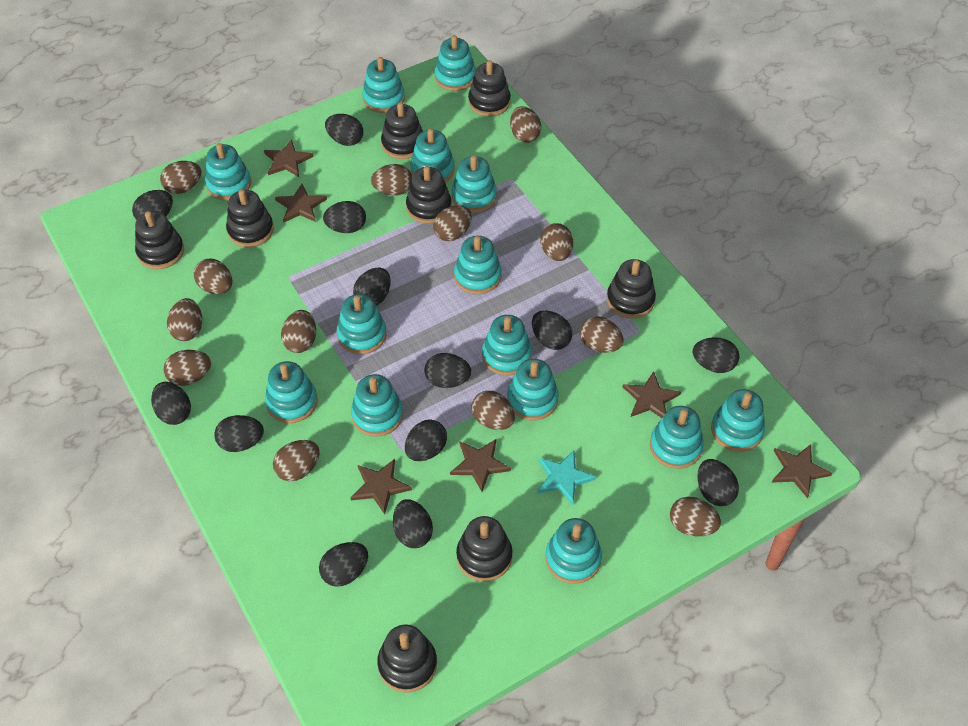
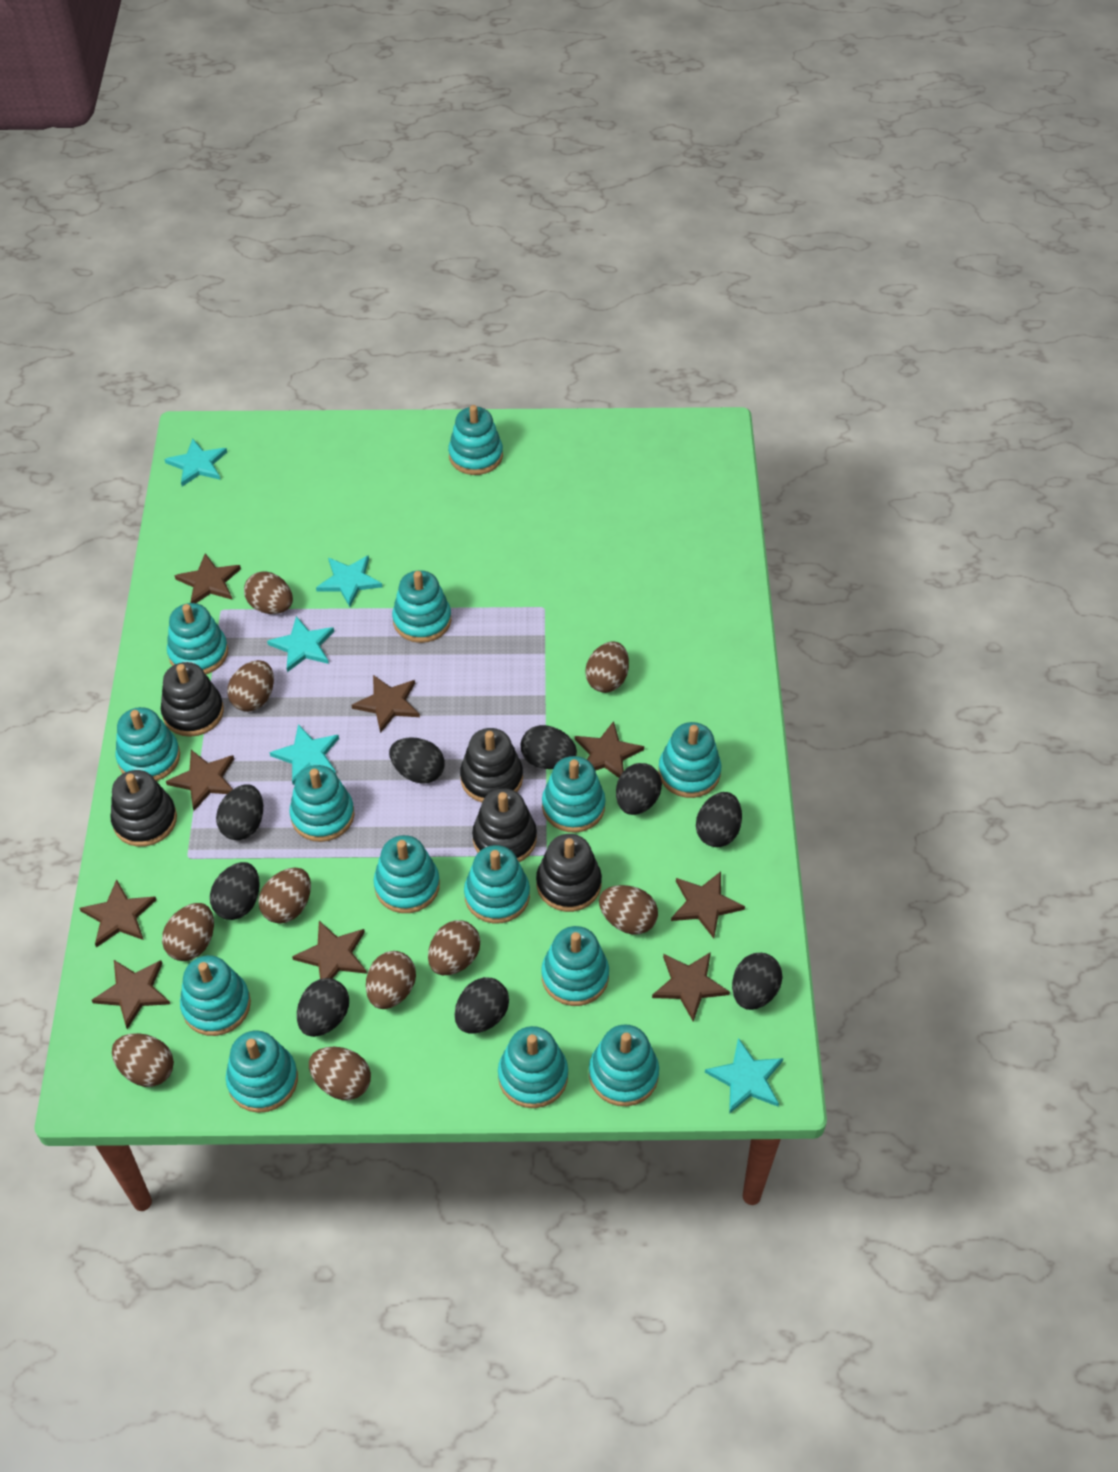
black egg: 13 -> 9
black stacking toy: 8 -> 5
brown egg: 13 -> 10
brown star: 6 -> 9
turquoise star: 1 -> 5

